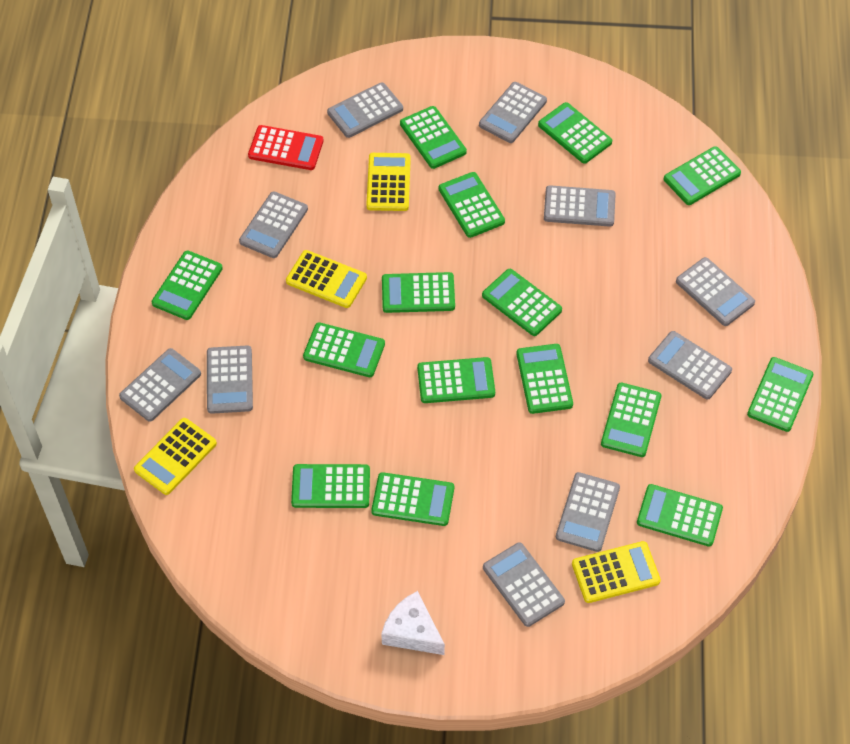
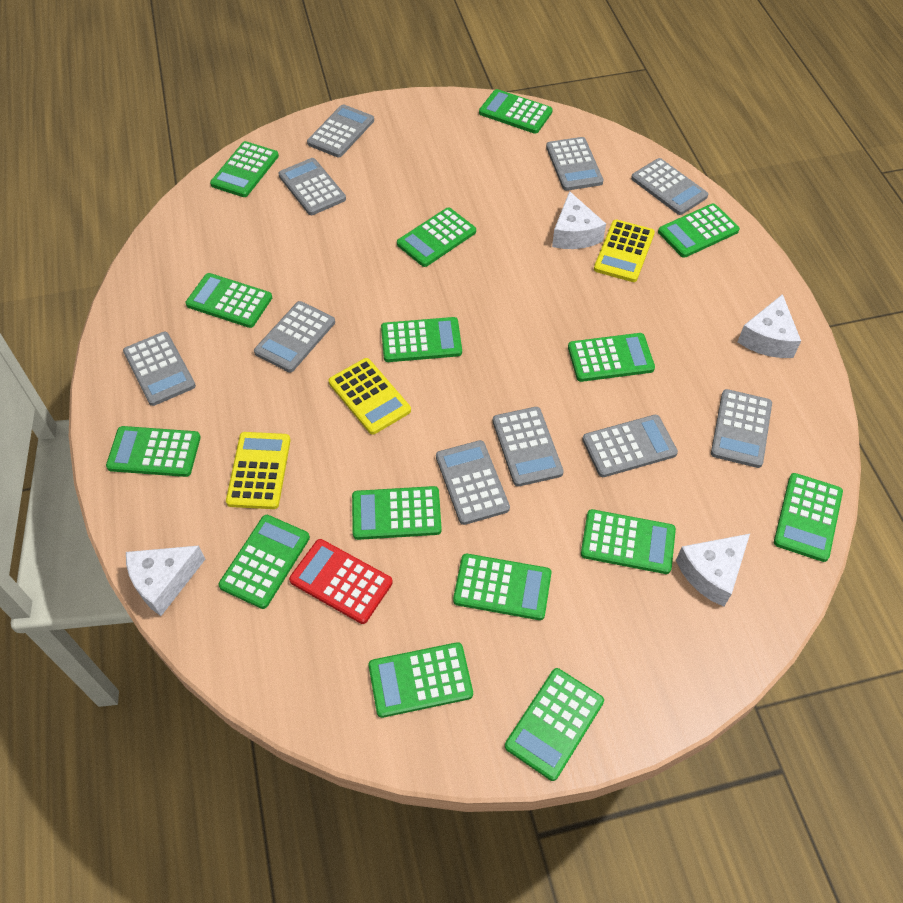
white cheese: 1 -> 4
yellow calculator: 4 -> 3

